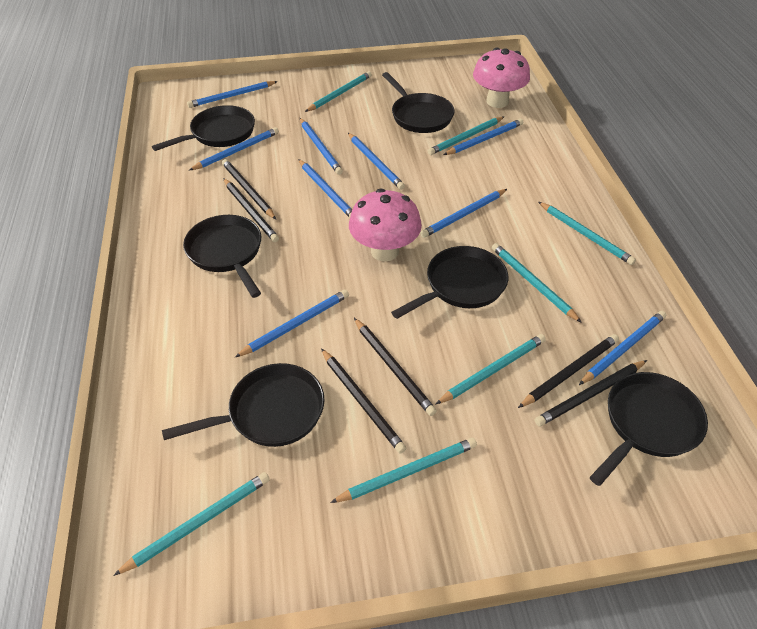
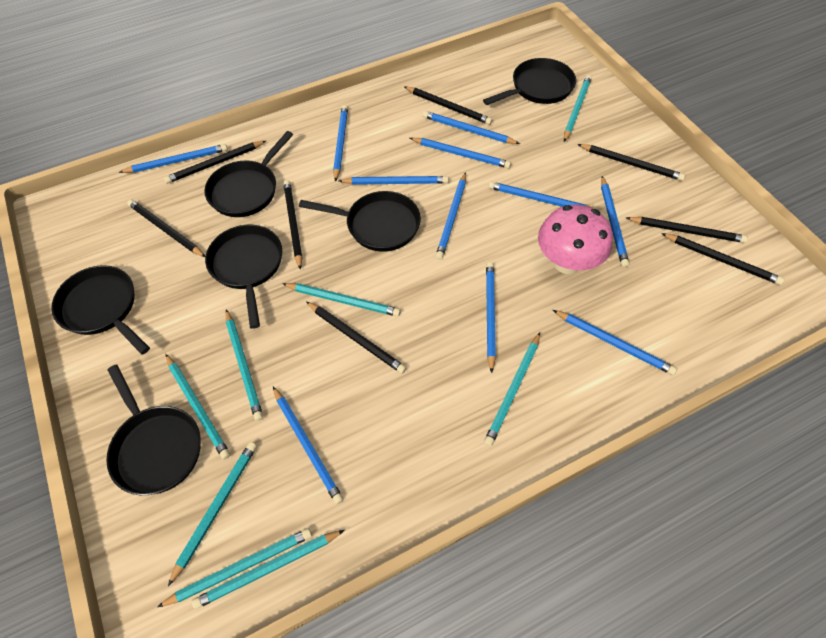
black pencil: 6 -> 8
blue pencil: 9 -> 11
pink mushroom: 2 -> 1
turquoise pencil: 7 -> 8

